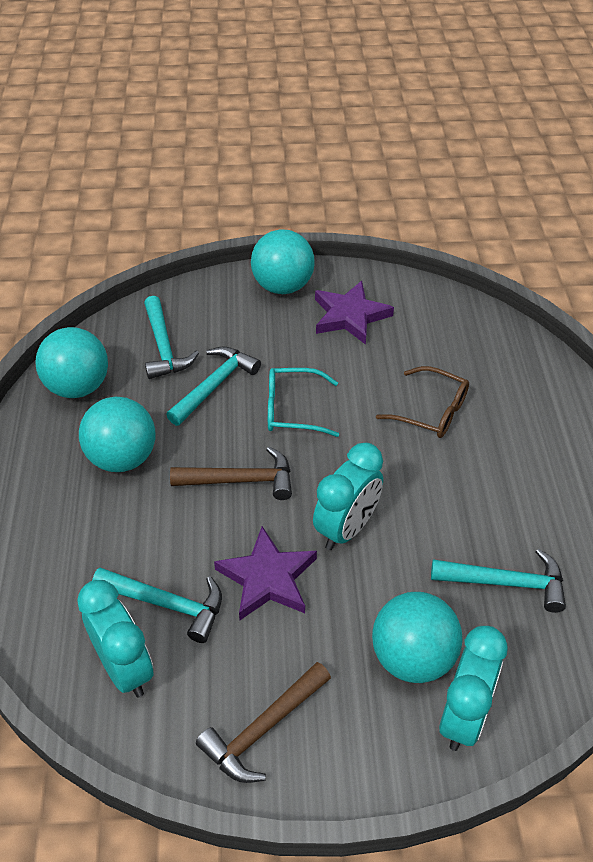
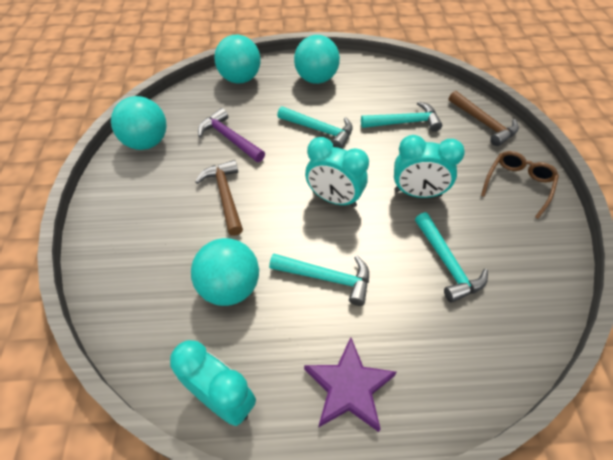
purple hammer: 0 -> 1
purple star: 2 -> 1
turquoise glasses: 1 -> 0

